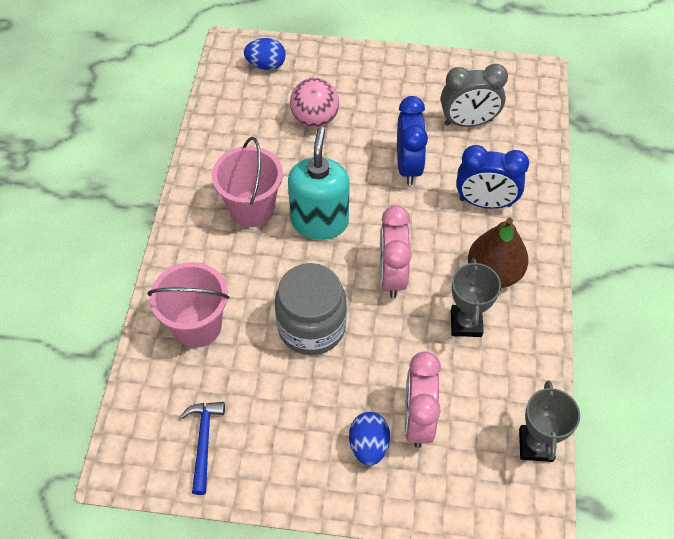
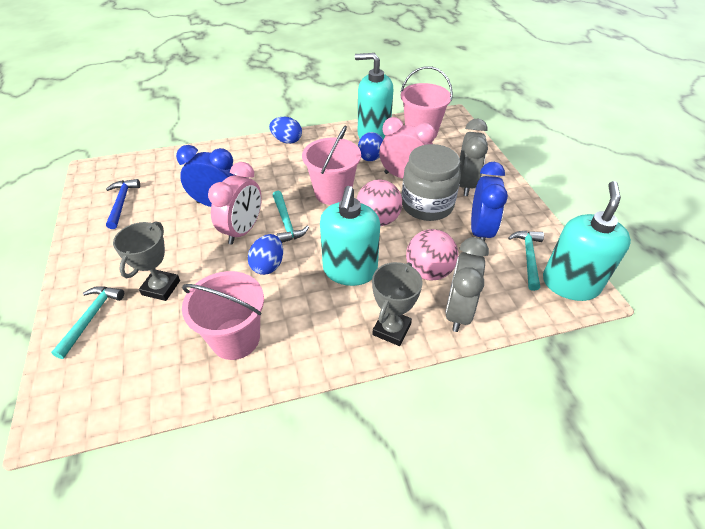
blue egg: 2 -> 3
brown pear: 1 -> 0
grey clock: 1 -> 2
pink ball: 1 -> 2
pink bucket: 2 -> 3
turquoise hammer: 0 -> 3
turquoise soap dispenser: 1 -> 3

